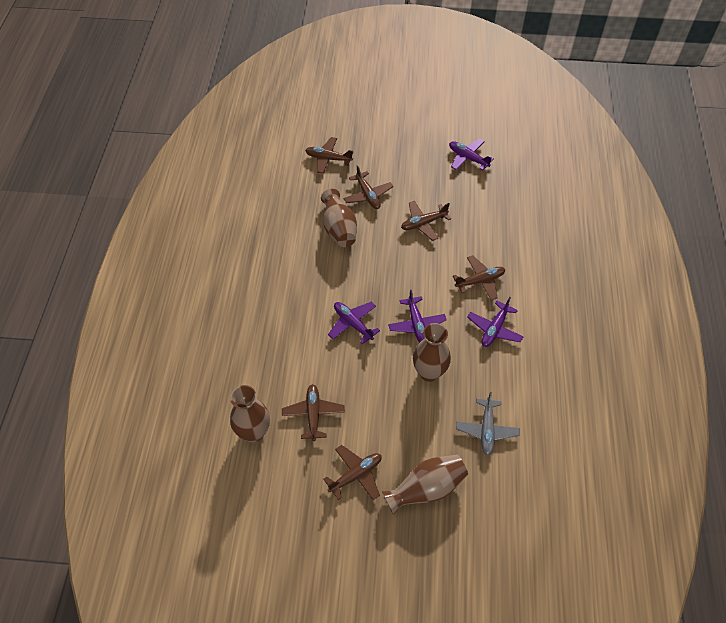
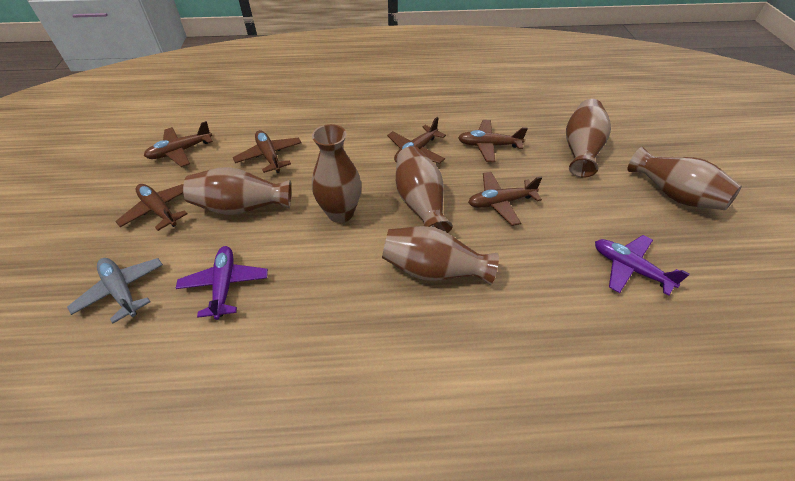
brown vase: 4 -> 6
purple plane: 4 -> 2

